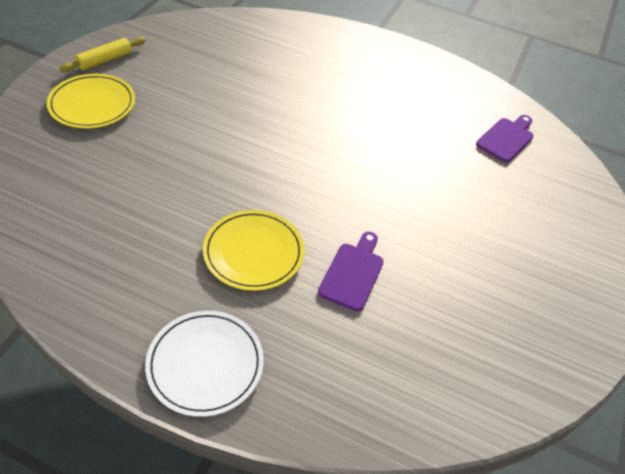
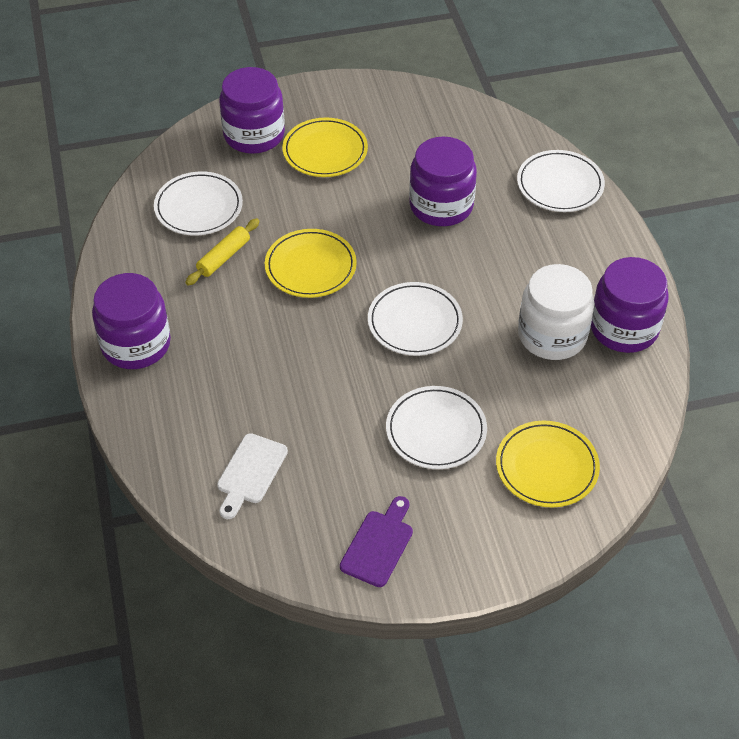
purple cutting board: 2 -> 1
purple jar: 0 -> 4
white cutting board: 0 -> 1
white jar: 0 -> 1
white plate: 1 -> 4
yellow plate: 2 -> 3

